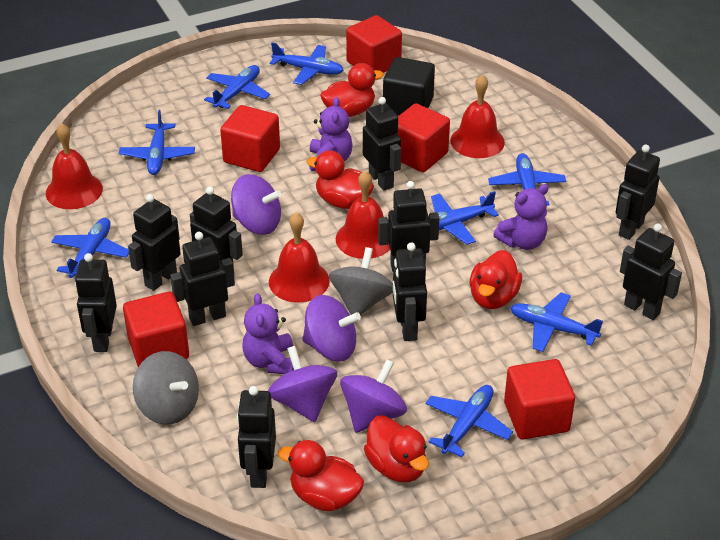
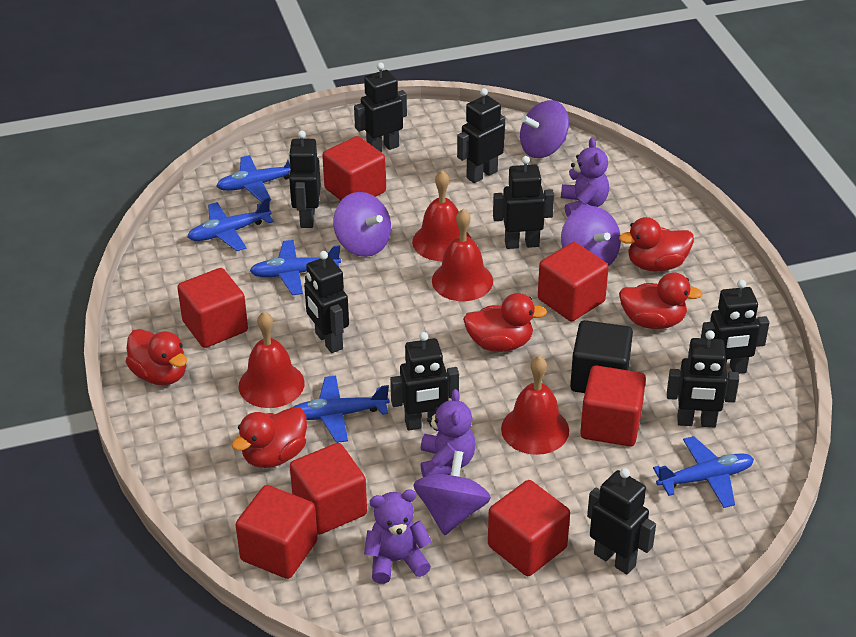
black robot: 10 -> 9
blue plane: 8 -> 5
grey spinning top: 2 -> 0
red cube: 5 -> 7

